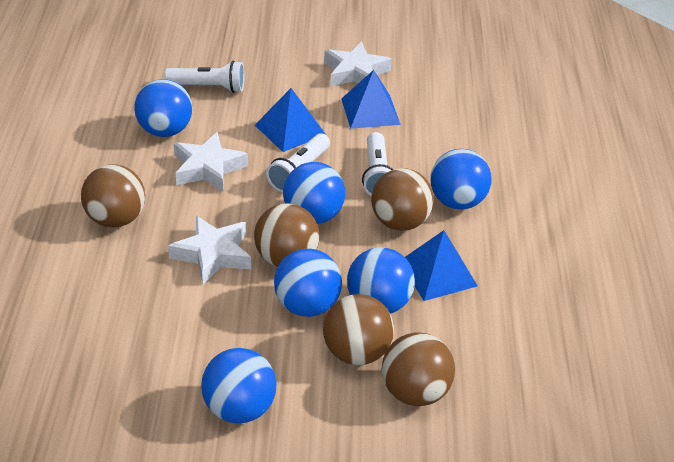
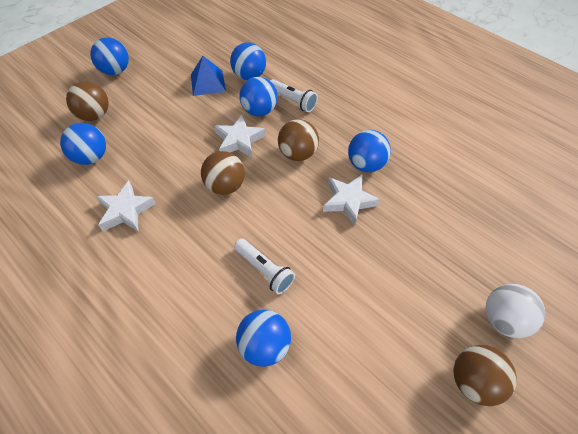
blue pyramid: 3 -> 1
brown ball: 5 -> 4
white ball: 0 -> 1
white flashlight: 3 -> 2

